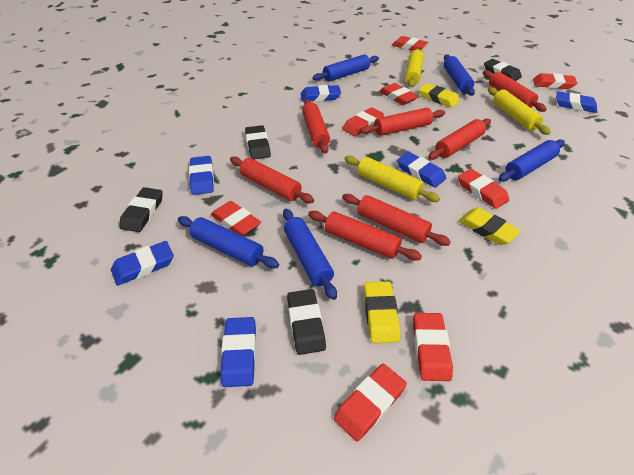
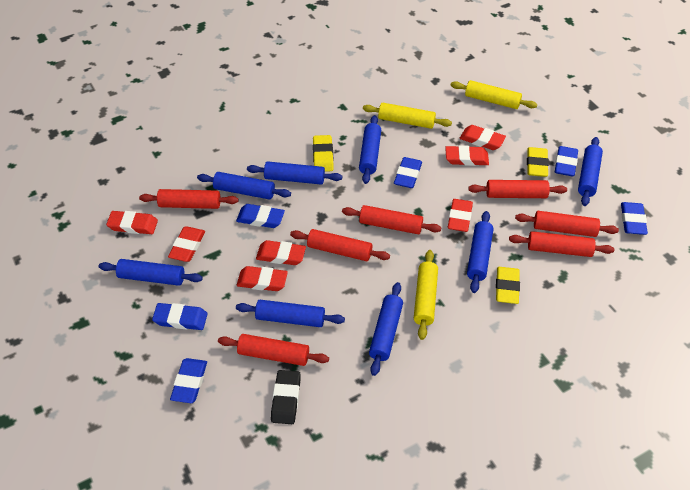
black eraser: 4 -> 1
blue rolling pin: 5 -> 8
red eraser: 8 -> 7

